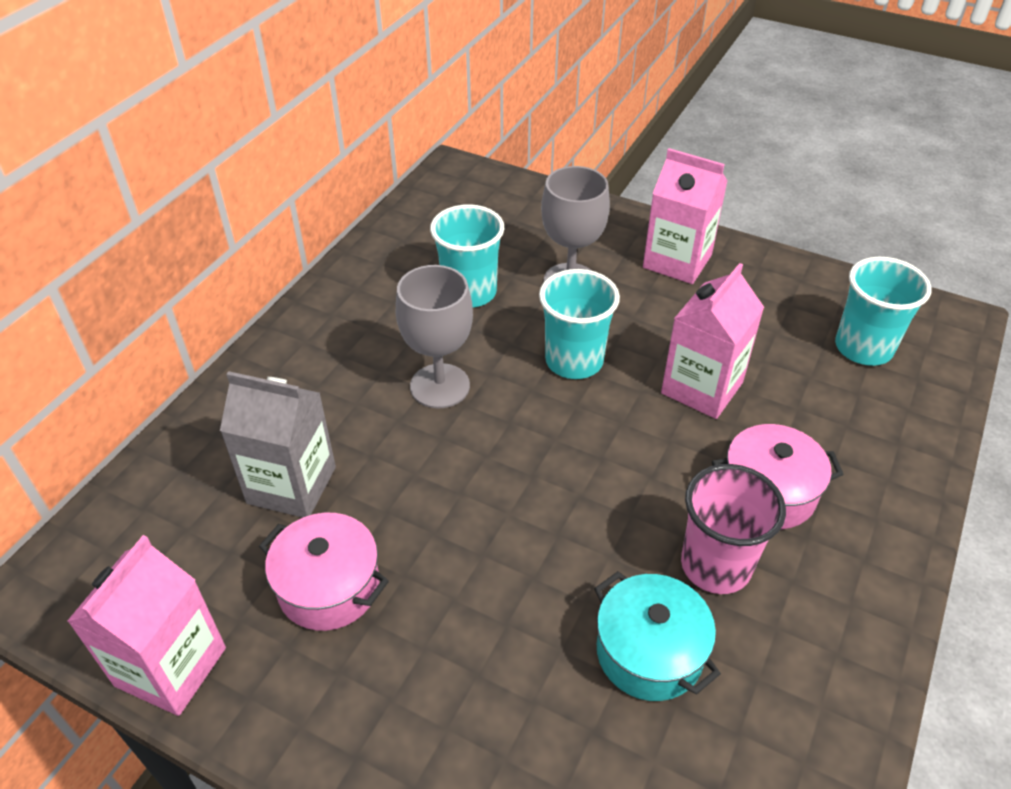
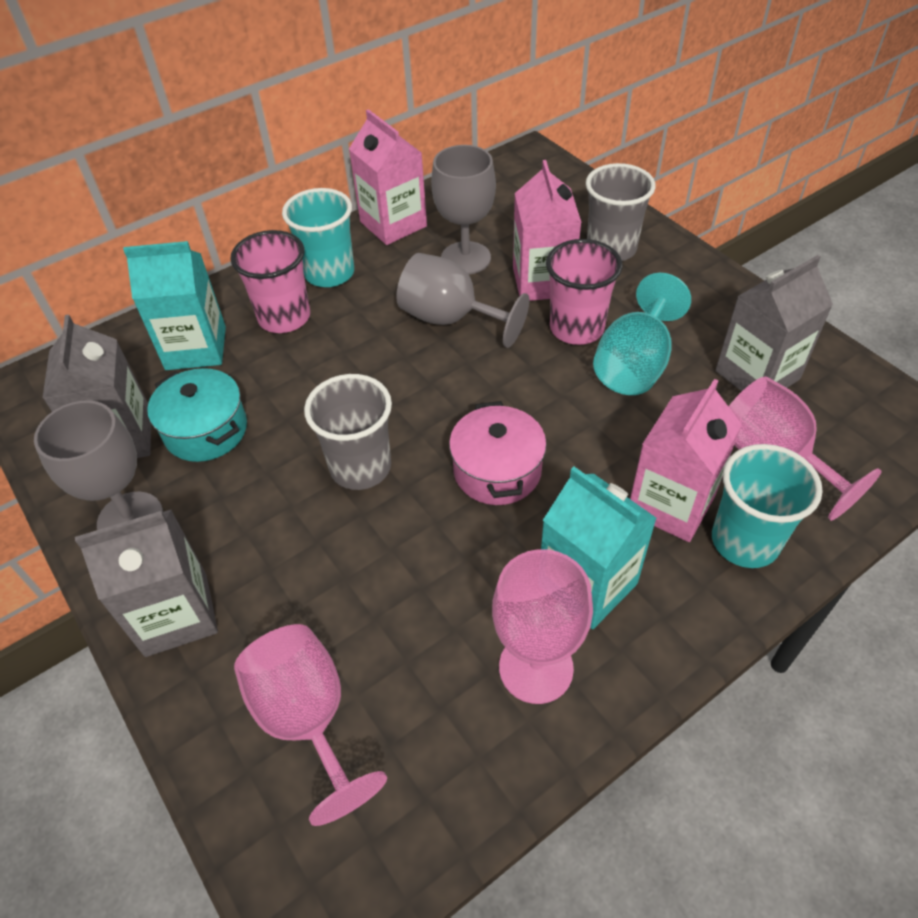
grey carton: 1 -> 3
grey cup: 0 -> 2
grey goblet: 2 -> 3
pink cup: 1 -> 2
pink goblet: 0 -> 3
pink pot: 2 -> 1
turquoise carton: 0 -> 2
turquoise cup: 3 -> 2
turquoise goblet: 0 -> 1

